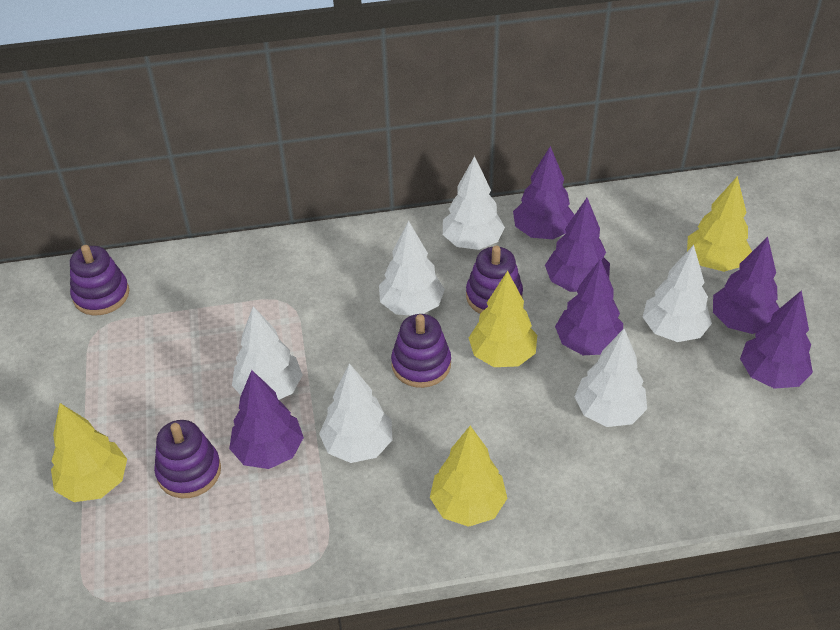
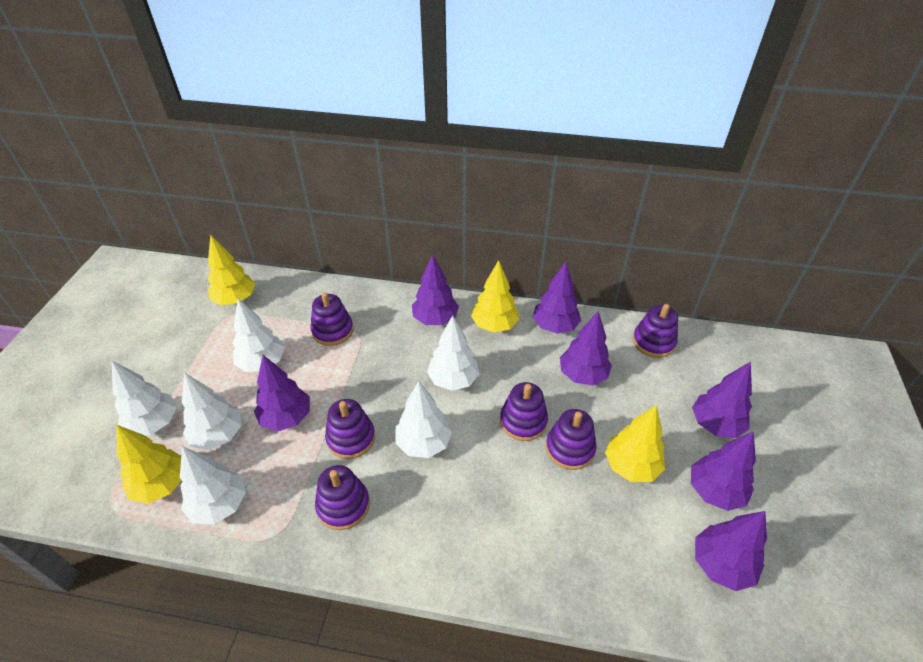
purple stacking toy: 4 -> 6
purple tree: 6 -> 7

